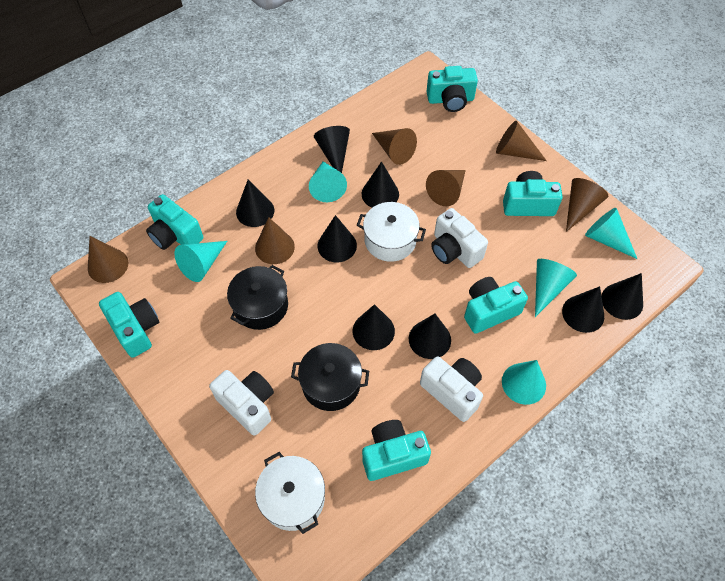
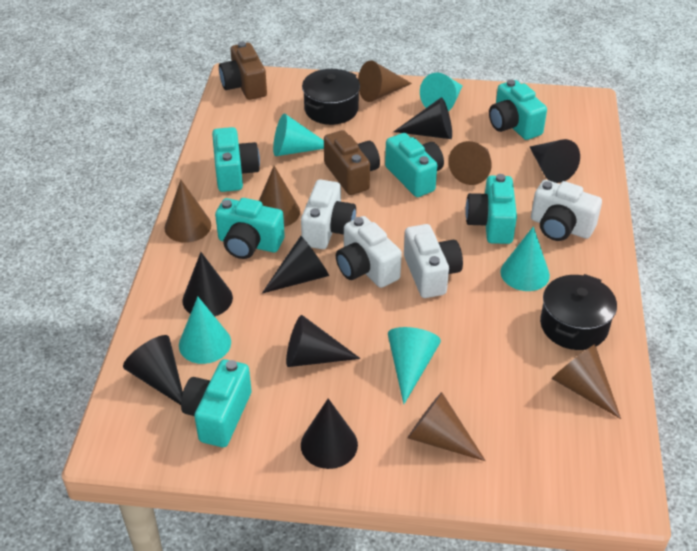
black cone: 8 -> 7
brown camera: 0 -> 2
white camera: 3 -> 4
white pot: 2 -> 0

